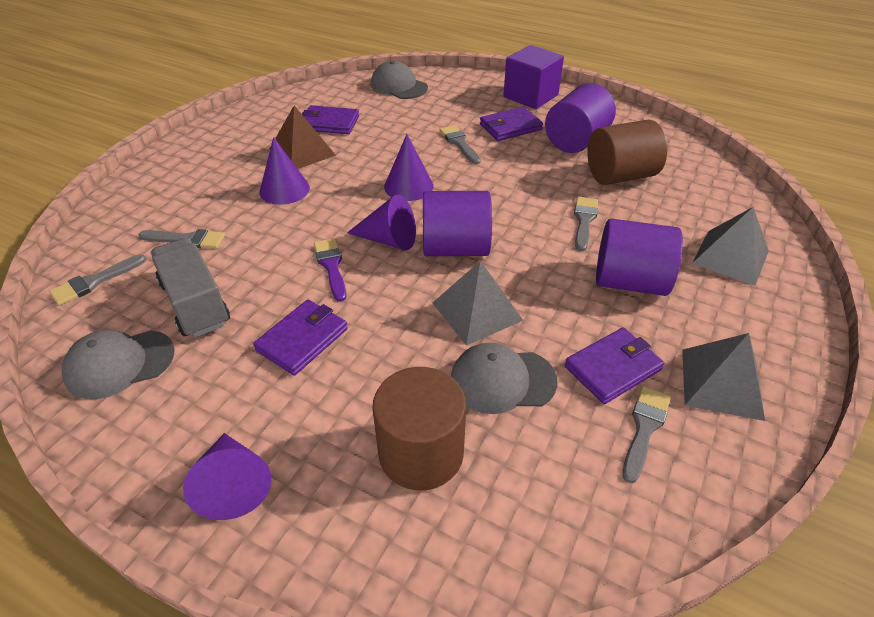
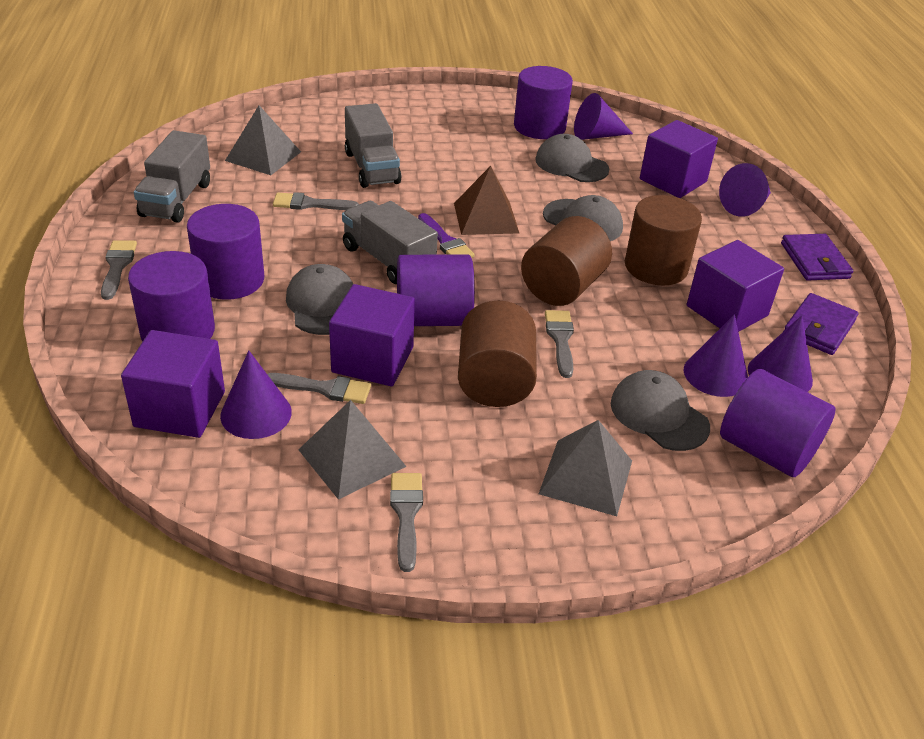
brown cylinder: 2 -> 3
grey cap: 3 -> 4
grey truck: 1 -> 3
purple cone: 4 -> 5
purple cube: 1 -> 4
purple cylinder: 3 -> 5
purple wallet: 4 -> 2

